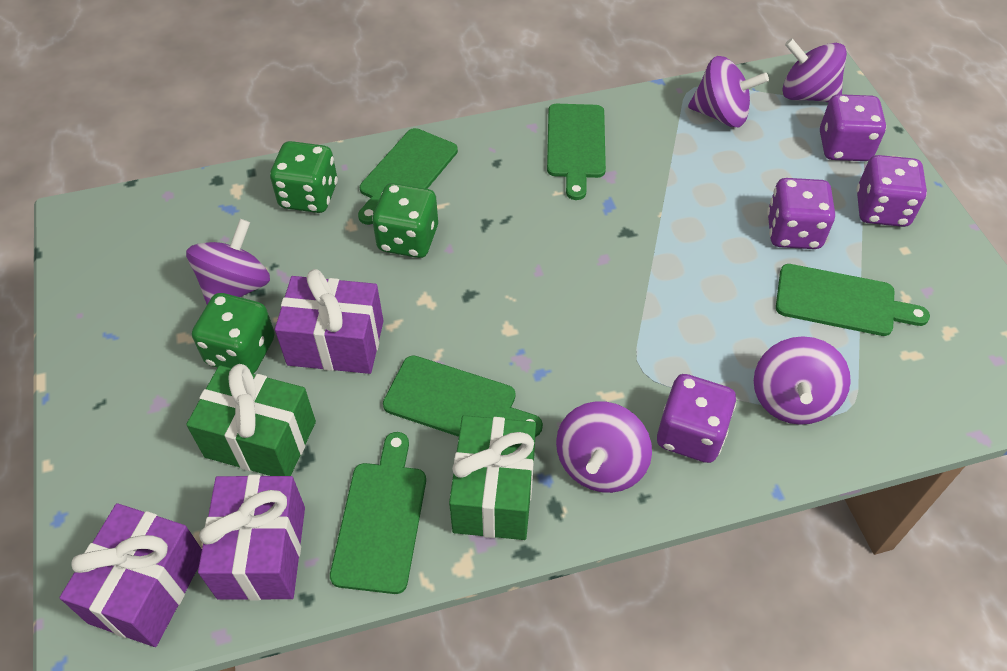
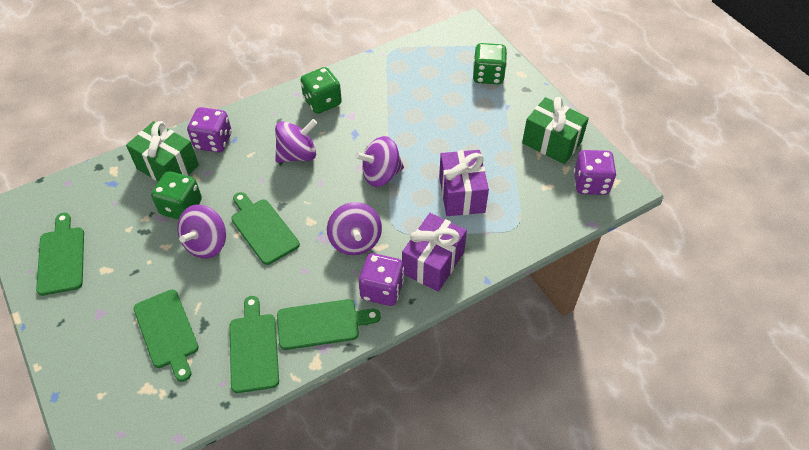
purple dice: 4 -> 3
purple gift: 3 -> 2
purple spinning top: 5 -> 4

